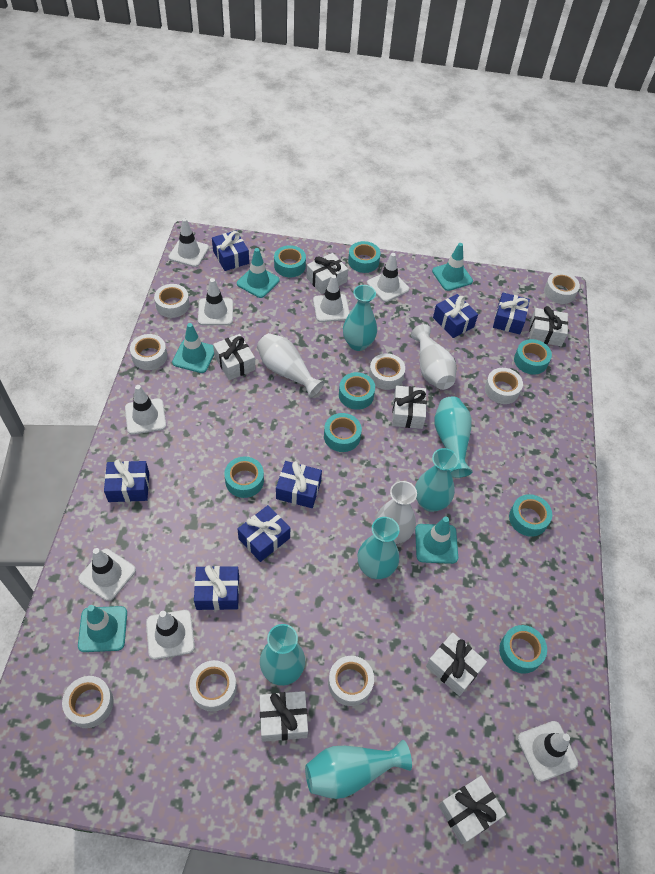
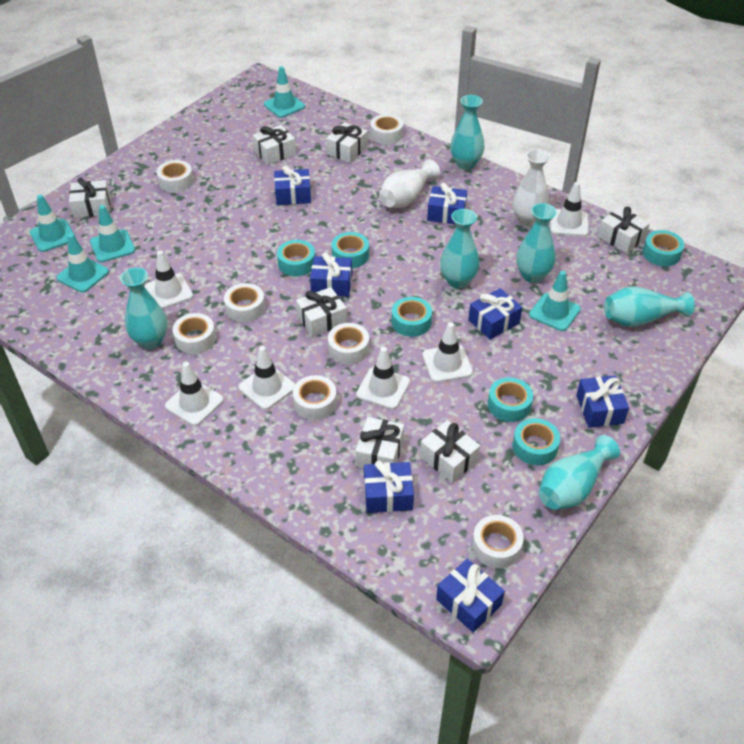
turquoise tape: 8 -> 6
white tape: 8 -> 7
white traffic cone: 8 -> 6
white vase: 3 -> 2

